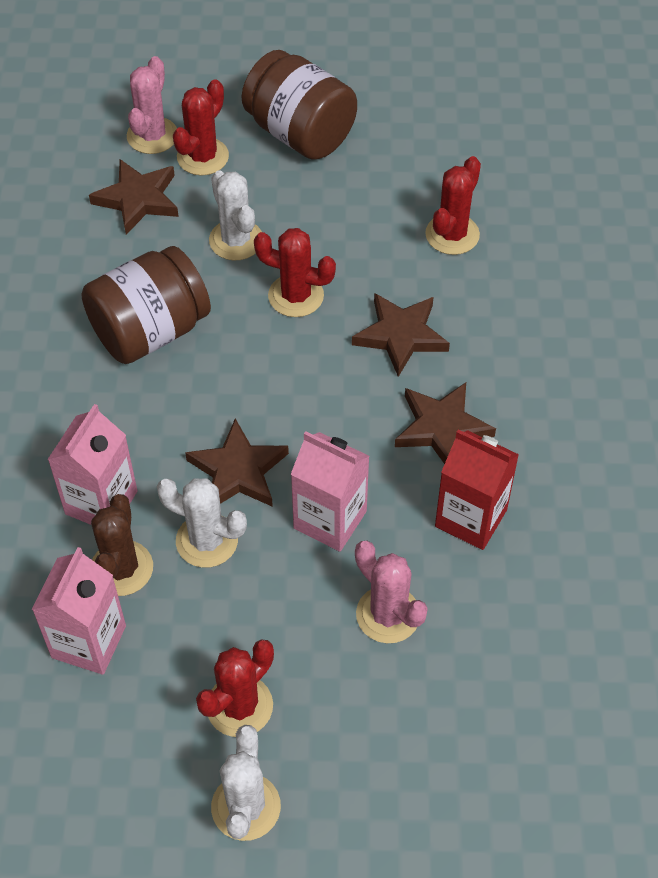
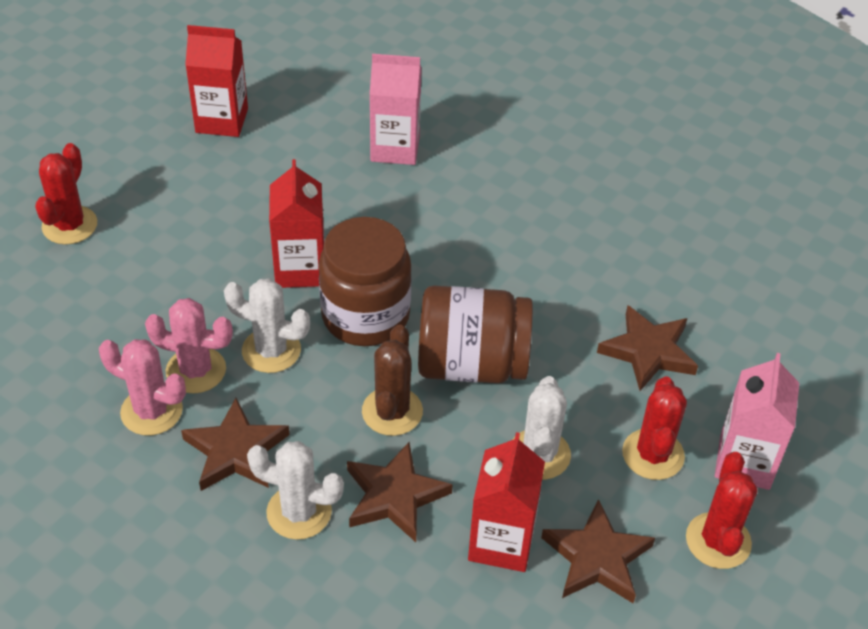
pink carton: 3 -> 2
red cactus: 4 -> 3
red carton: 1 -> 3

